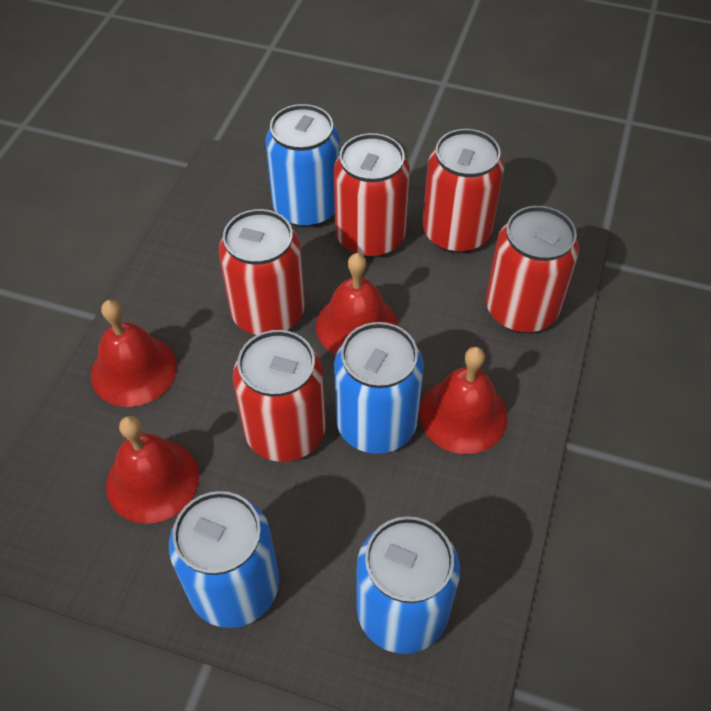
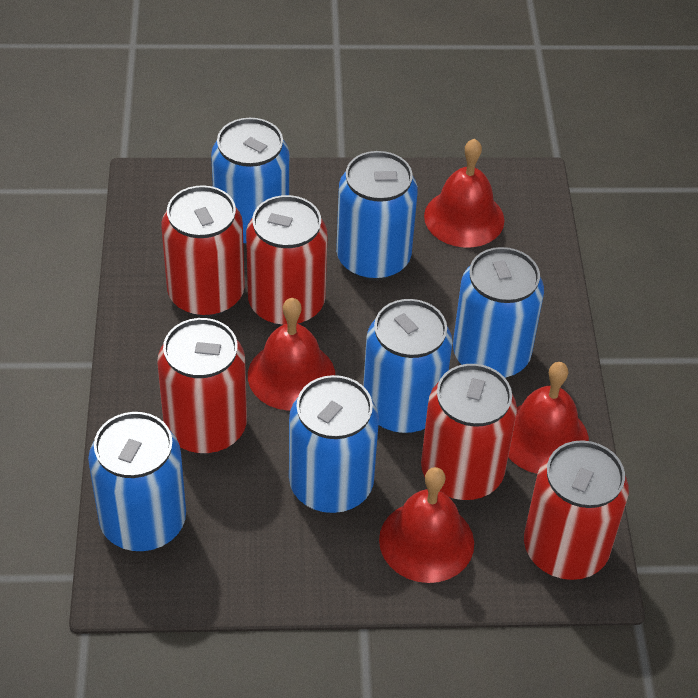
blue can: 4 -> 6

